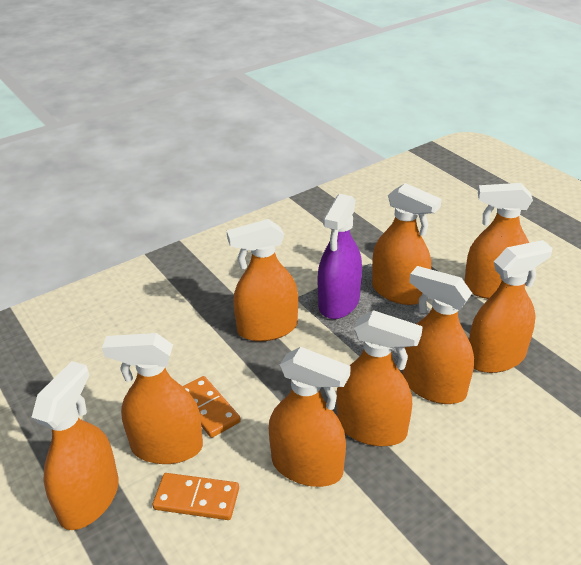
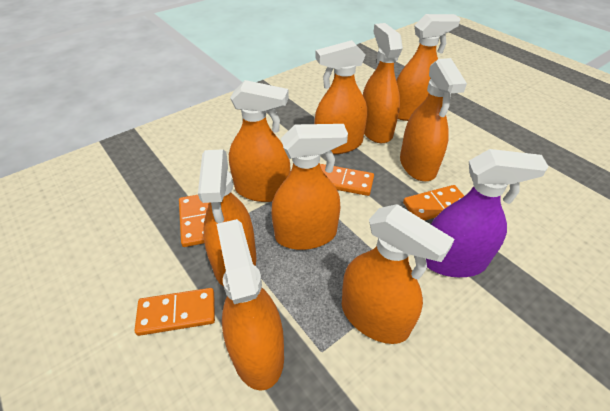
orange domino: 2 -> 4

